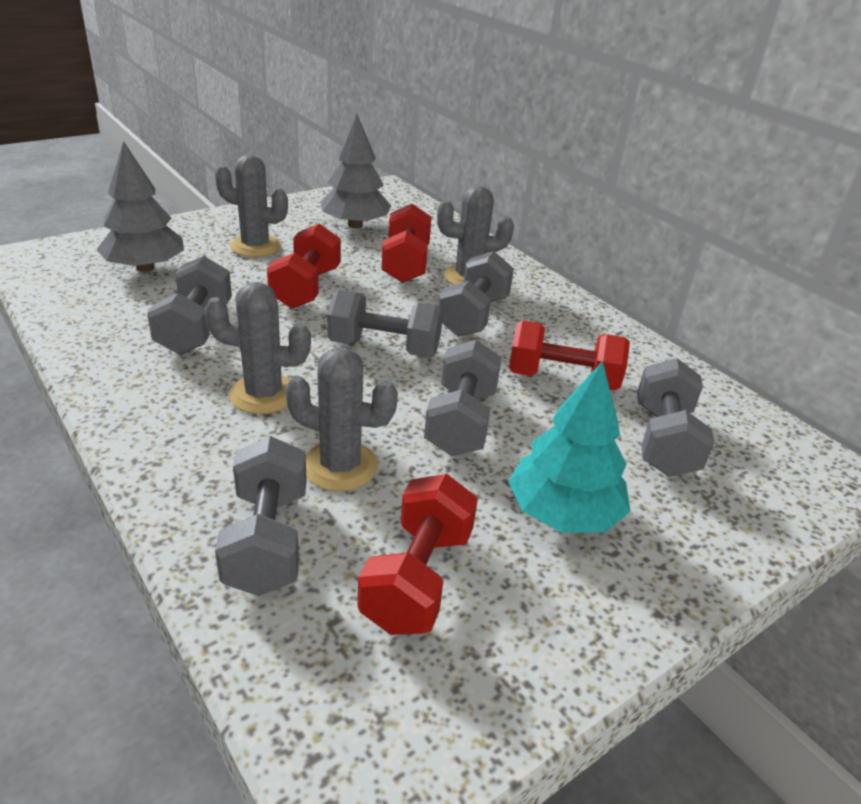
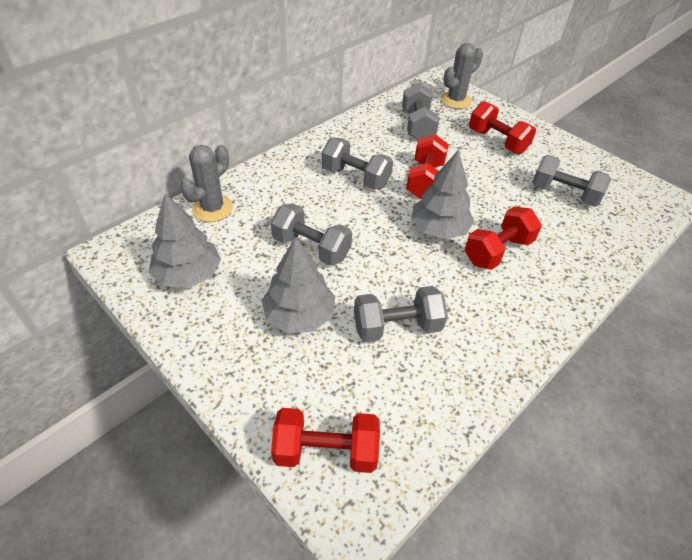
grey cactus: 4 -> 2
grey dumbbell: 6 -> 5
grey tree: 2 -> 3
turquoise tree: 1 -> 0

